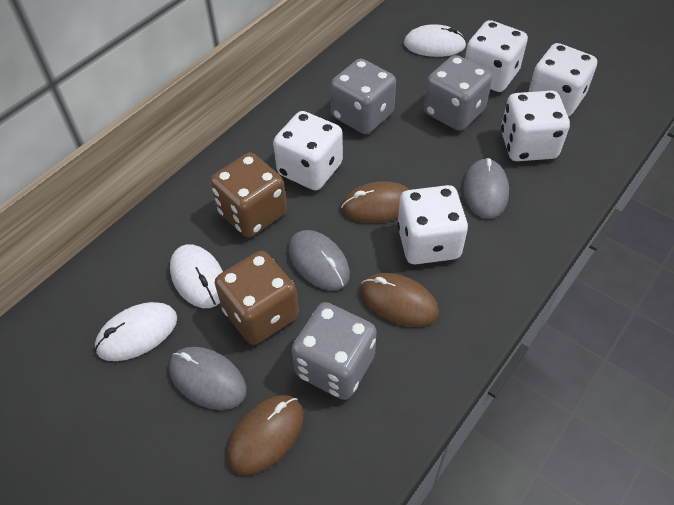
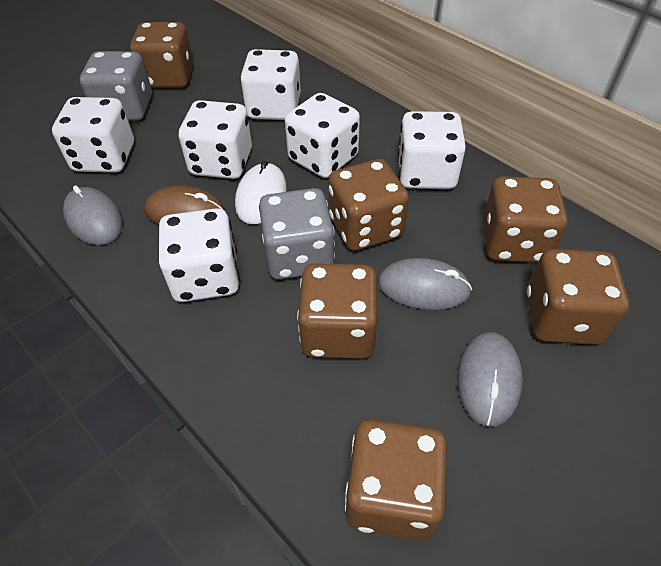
brown dice: 2 -> 6
brown mouse: 3 -> 1
grey dice: 3 -> 2
white dice: 5 -> 6
white mouse: 3 -> 1

